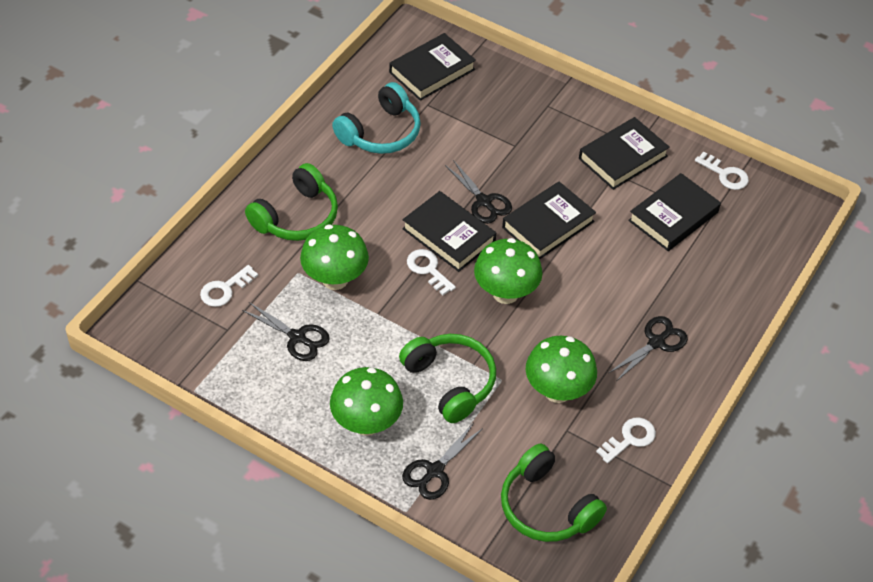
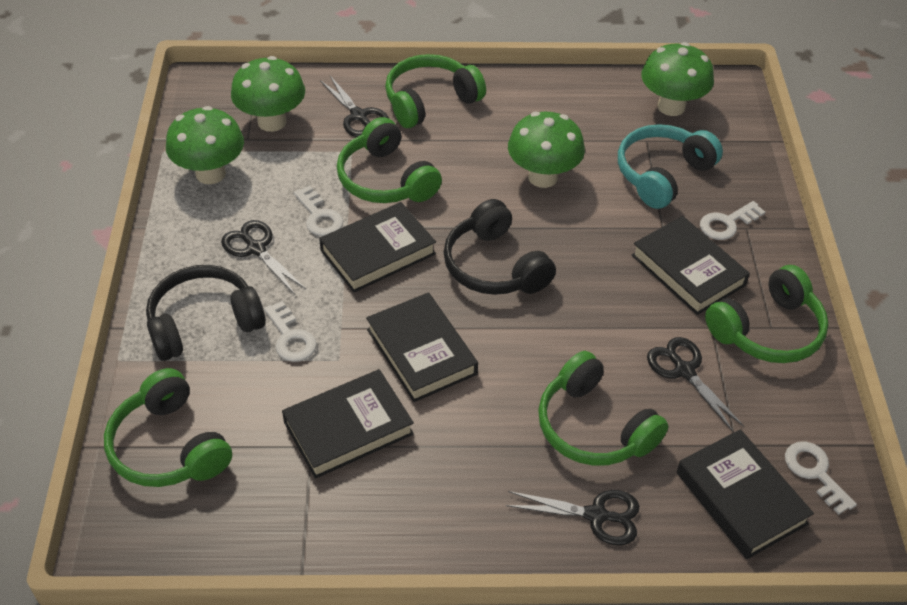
black headphones: 0 -> 2
green headphones: 3 -> 5

